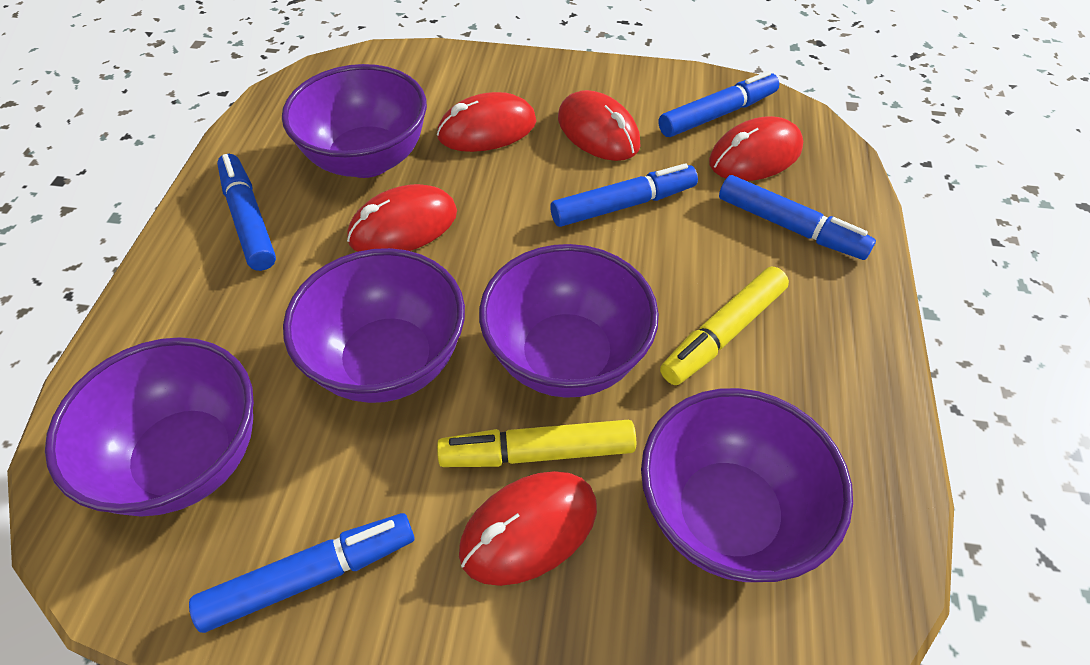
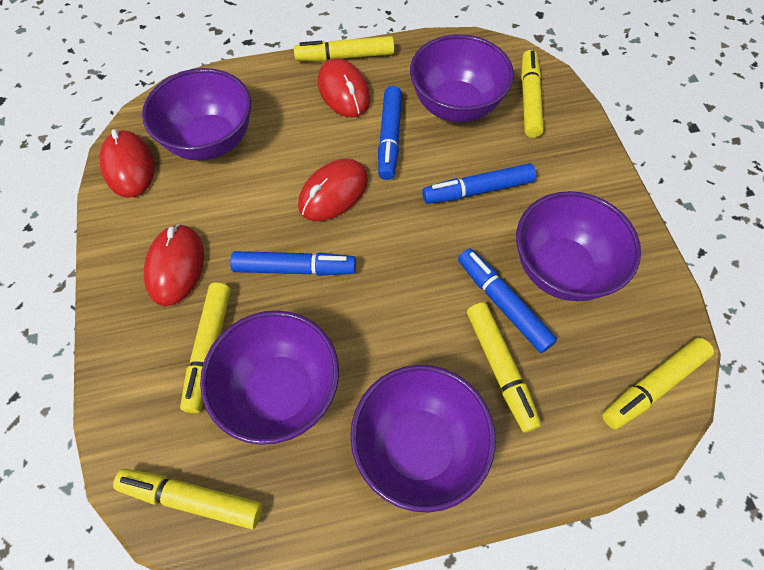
blue marker: 5 -> 4
red mouse: 5 -> 4
yellow marker: 2 -> 6

